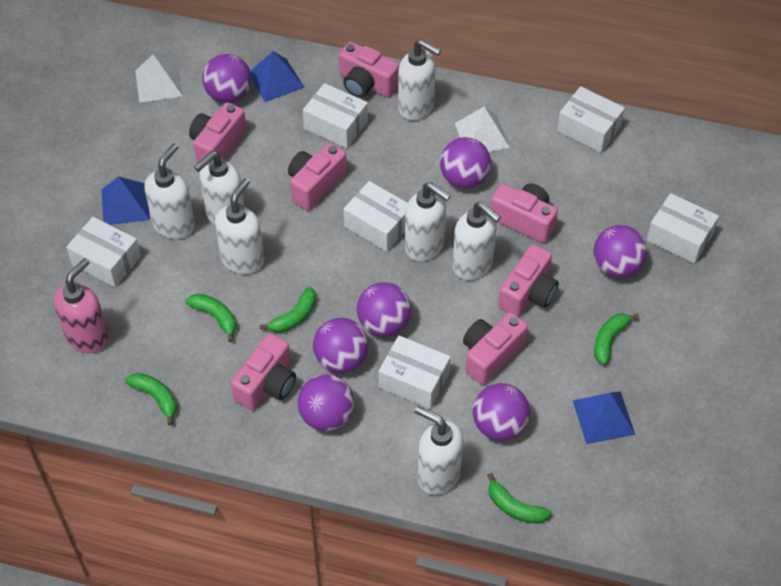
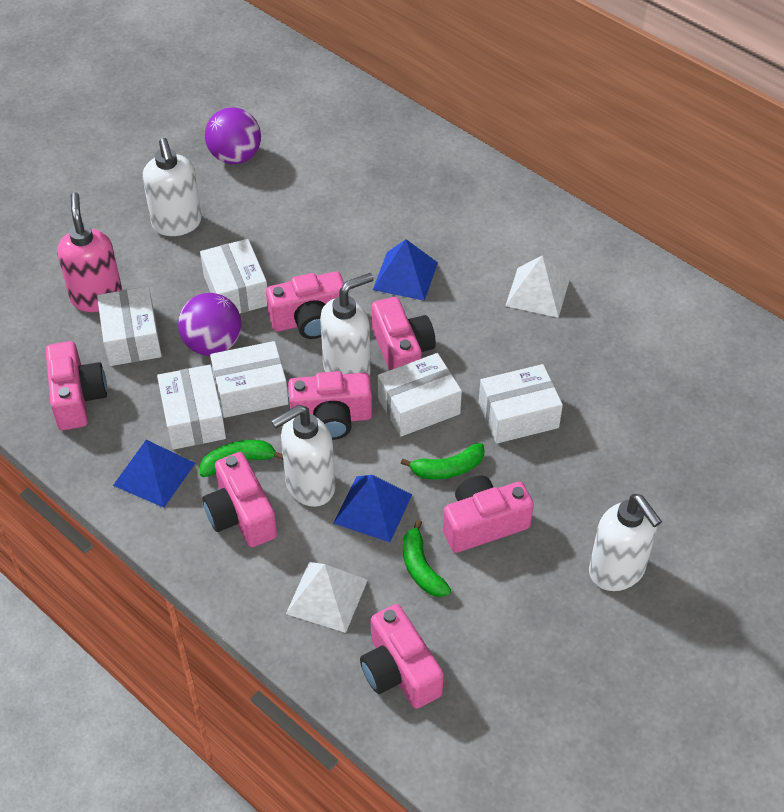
green banana: 5 -> 3
purple ball: 7 -> 2
white soap dispenser: 7 -> 4

